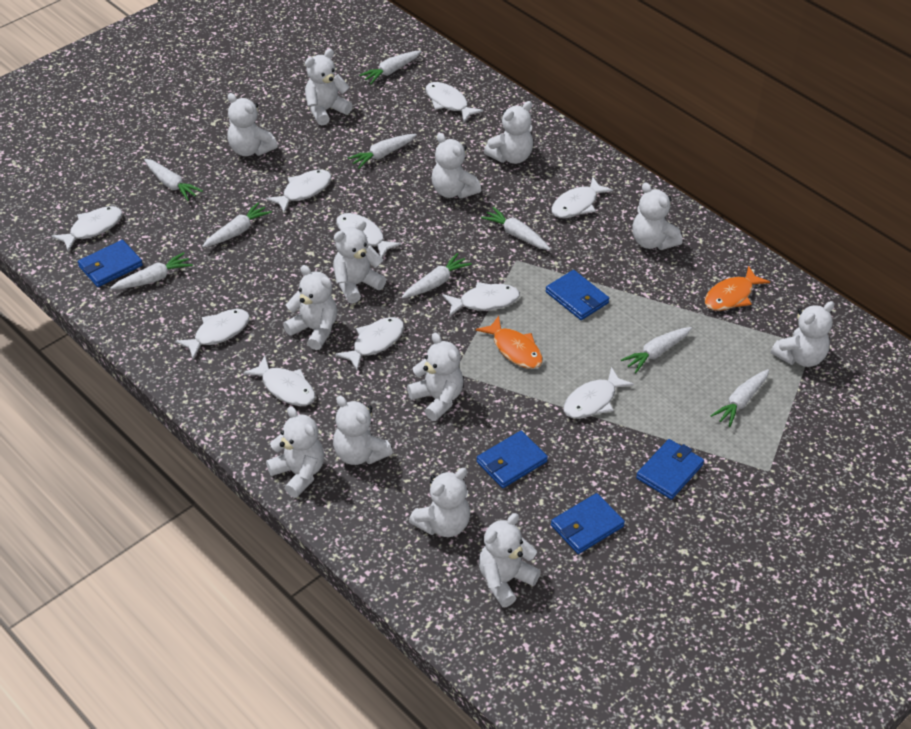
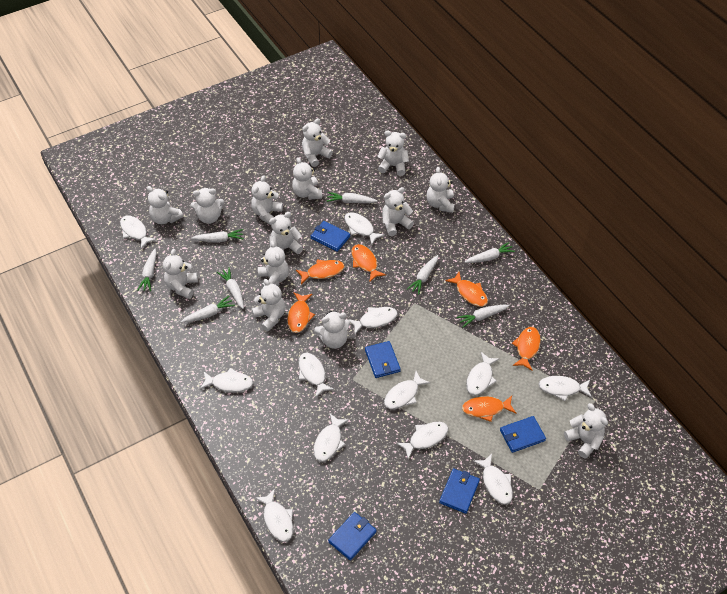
orange fish: 2 -> 6
white carrot: 9 -> 8
white fish: 10 -> 12
white teddy bear: 13 -> 14

